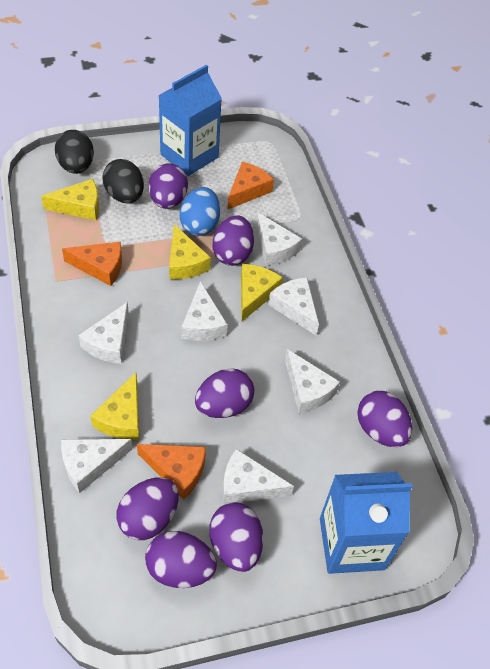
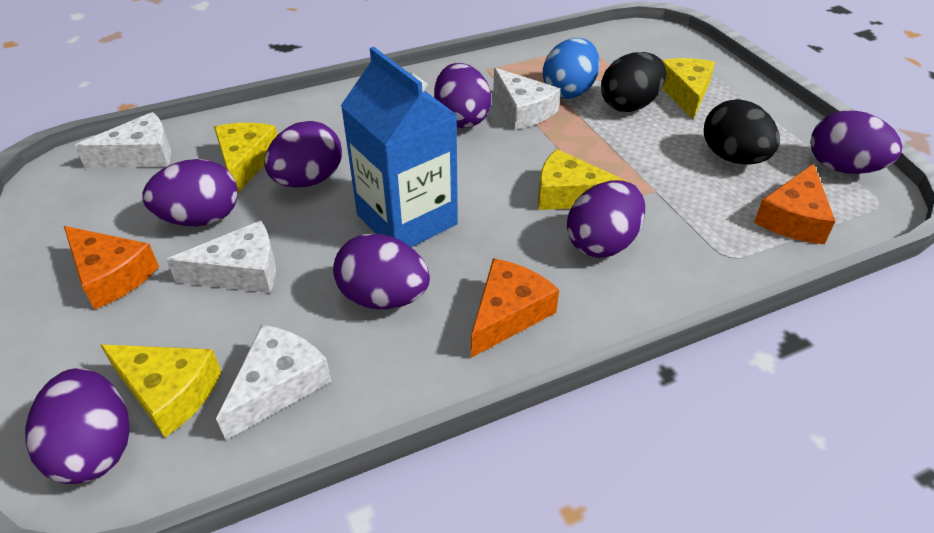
blue carton: 2 -> 1
white cheese: 7 -> 4

